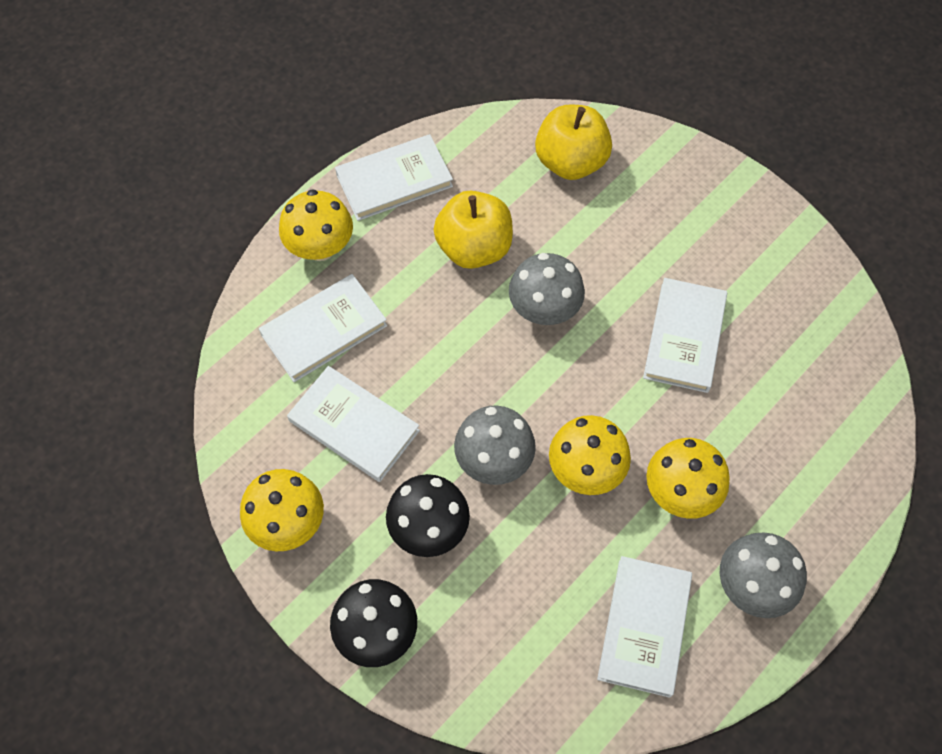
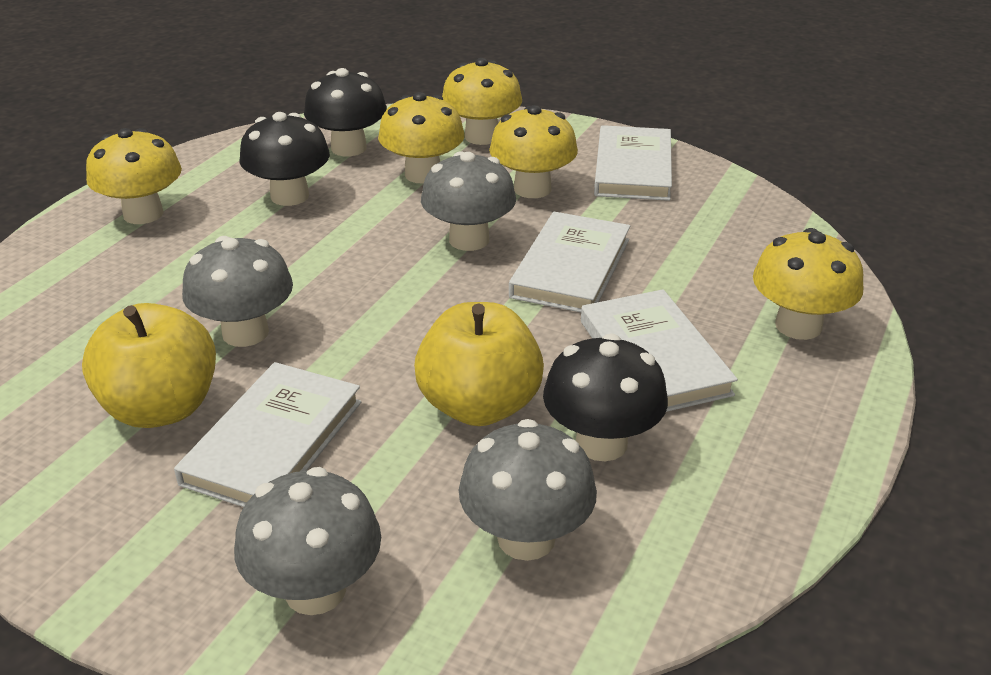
black mushroom: 2 -> 3
grey mushroom: 3 -> 4
white book: 5 -> 4
yellow mushroom: 4 -> 5

